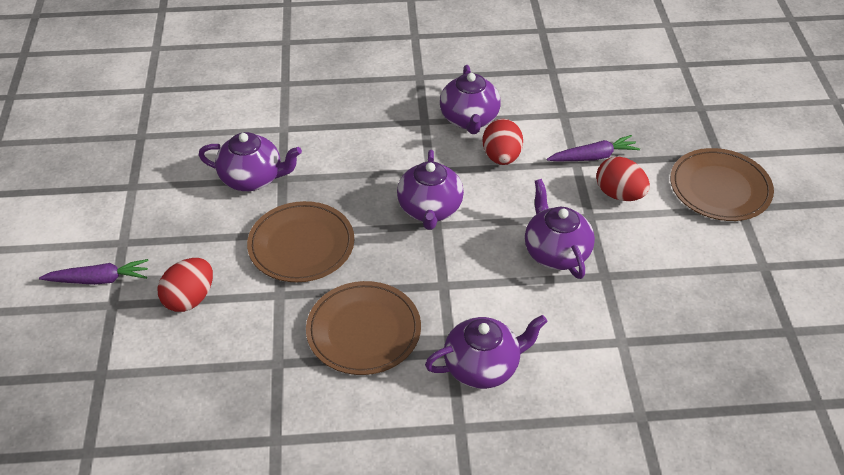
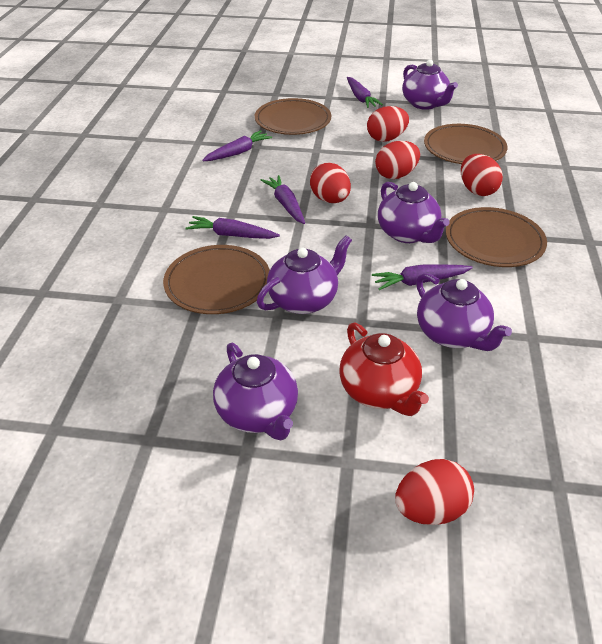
brown plate: 3 -> 4
purple carrot: 2 -> 5
red egg: 3 -> 5
red teapot: 0 -> 1

